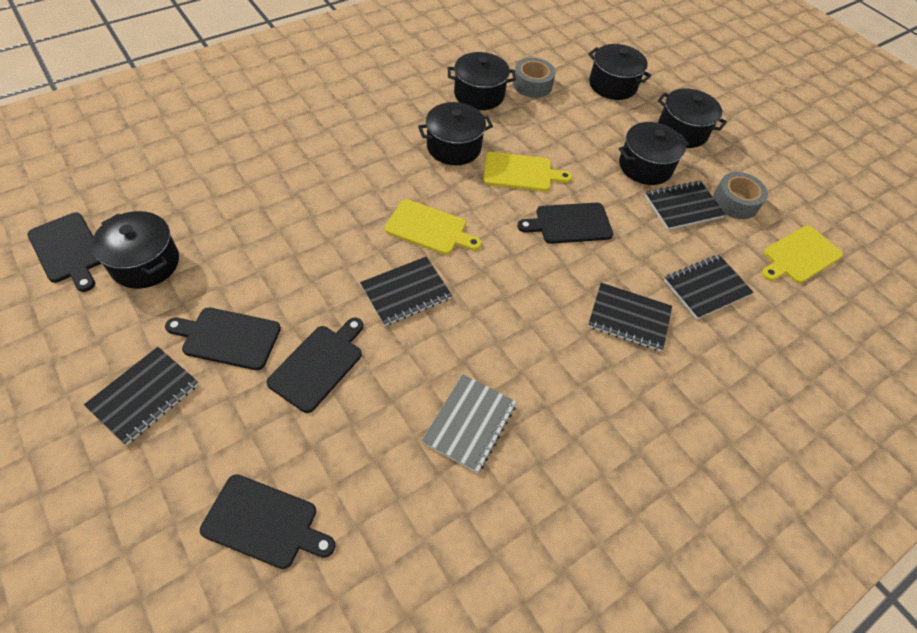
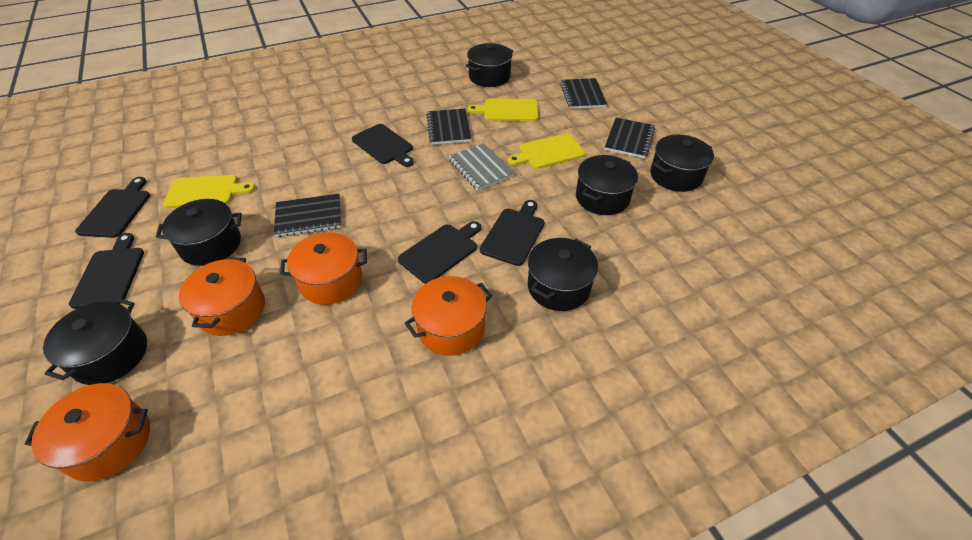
black notebook: 5 -> 4
grey tape: 2 -> 0
orange pot: 0 -> 4

